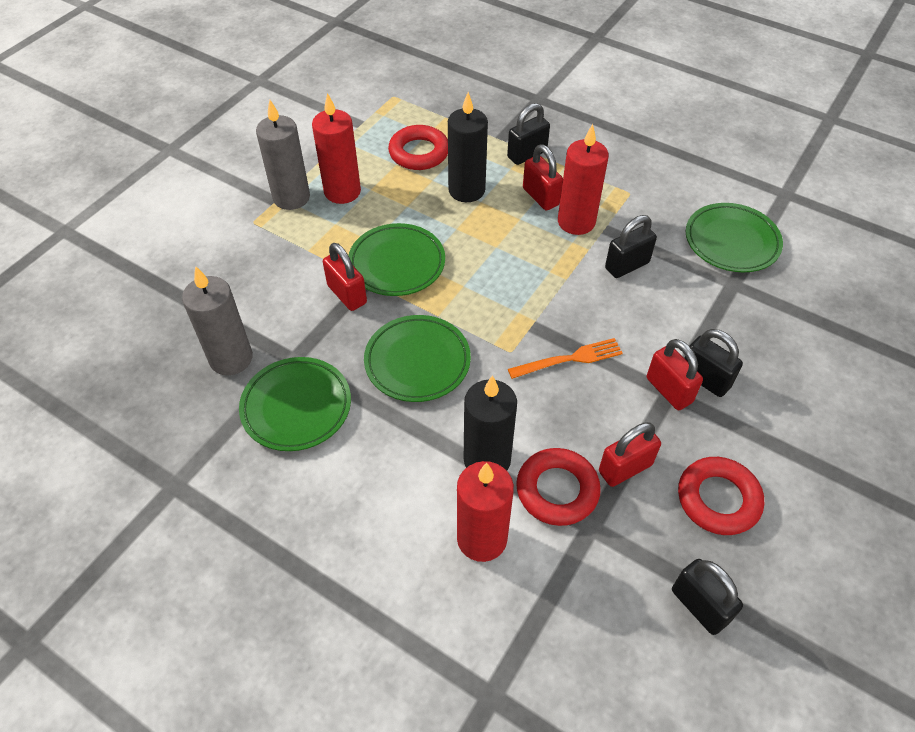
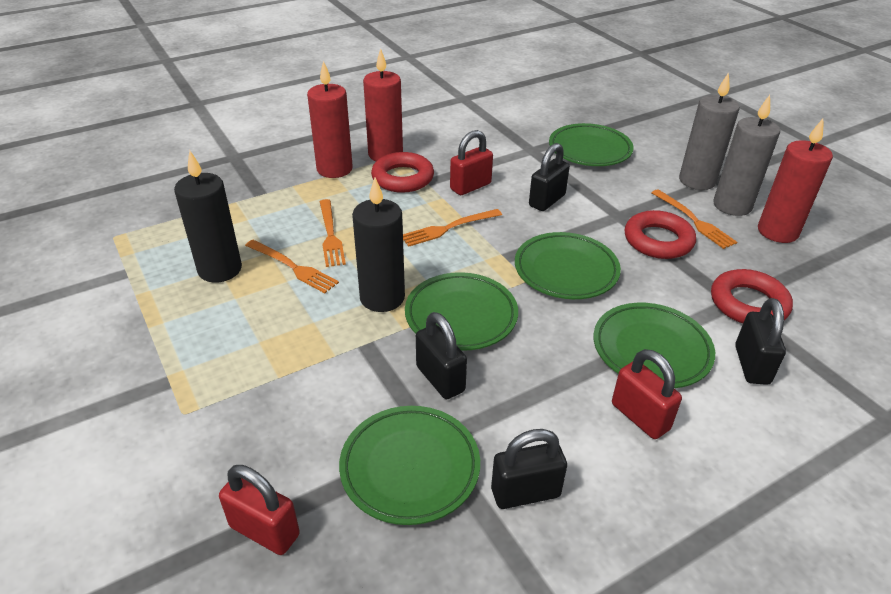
green plate: 4 -> 5
orange fork: 1 -> 4
red padlock: 4 -> 3

